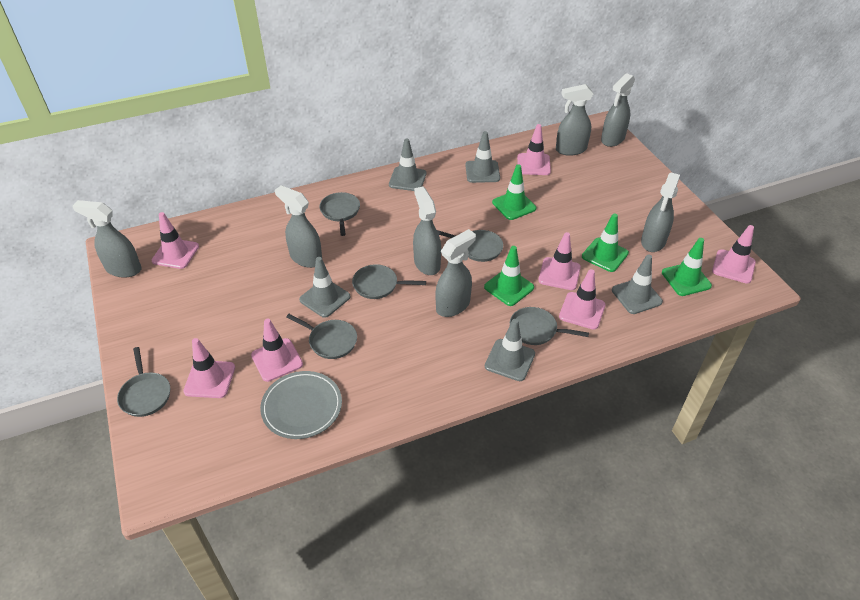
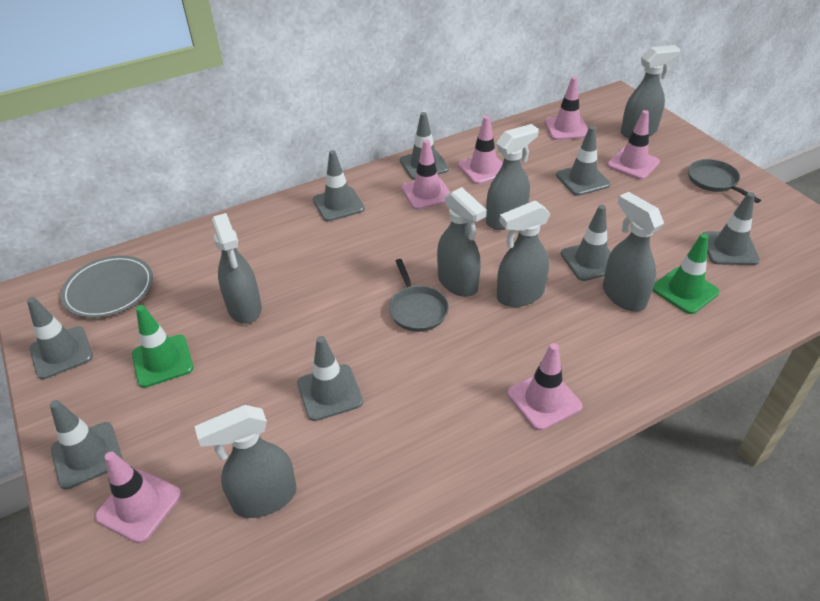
green traffic cone: 4 -> 2
grey pan: 6 -> 2
grey traffic cone: 5 -> 8
pink traffic cone: 7 -> 6

